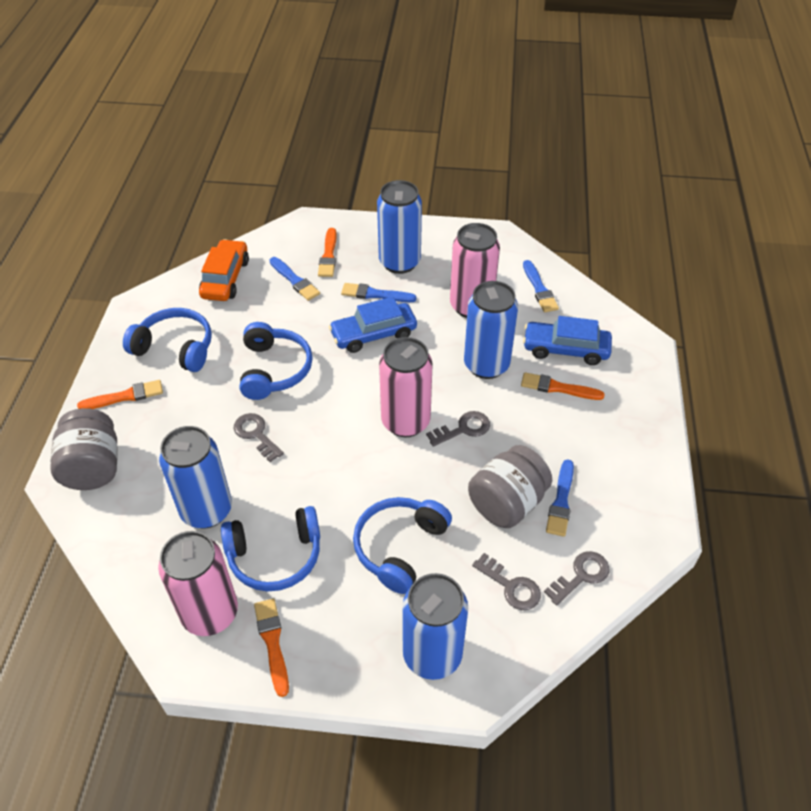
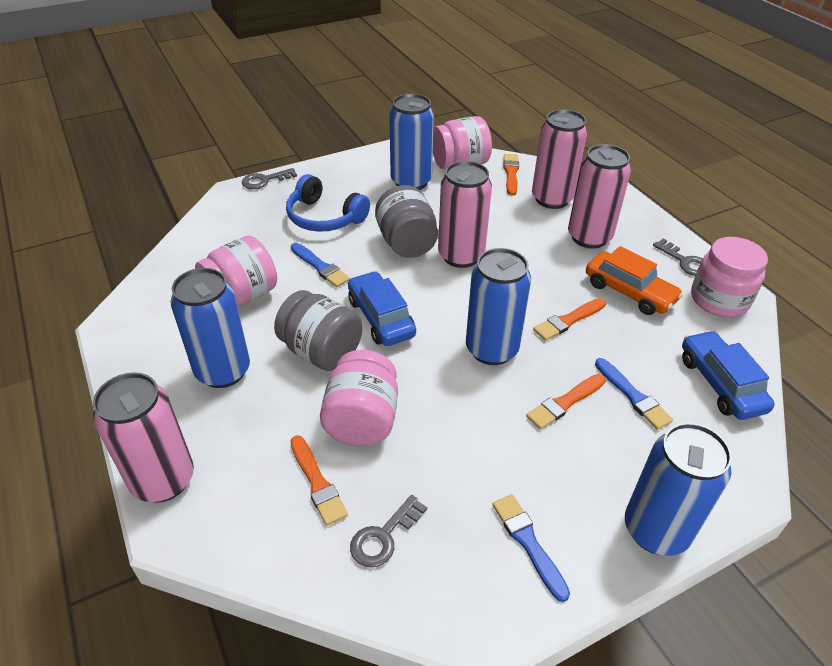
blue brush: 4 -> 3
blue headphones: 4 -> 1
grey key: 4 -> 3
pink can: 3 -> 4
pink jar: 0 -> 4

